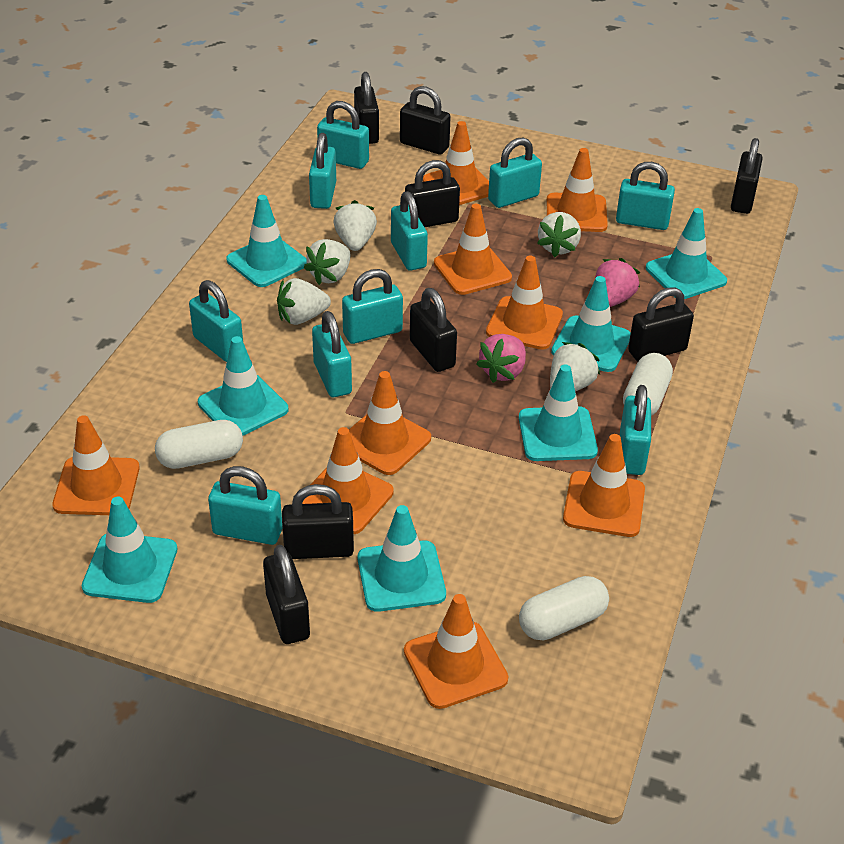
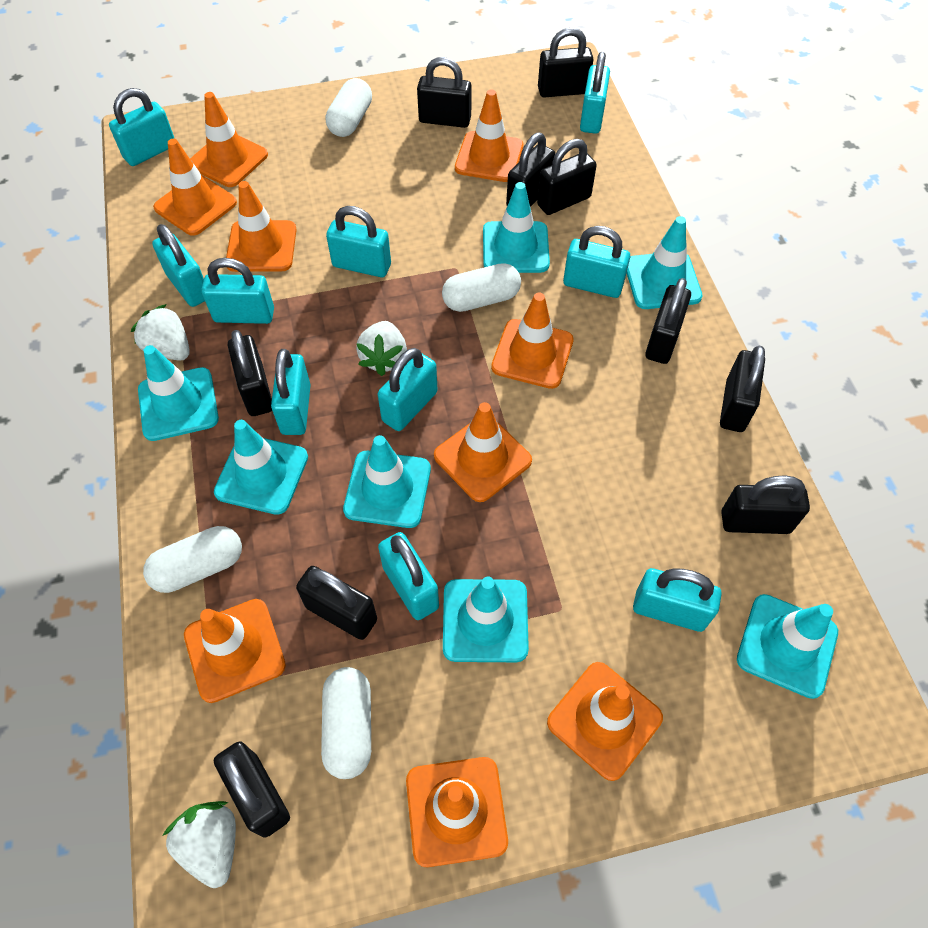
black padlock: 8 -> 10
pink strawberry: 2 -> 0
white capsule: 3 -> 4
white strawberry: 5 -> 3

